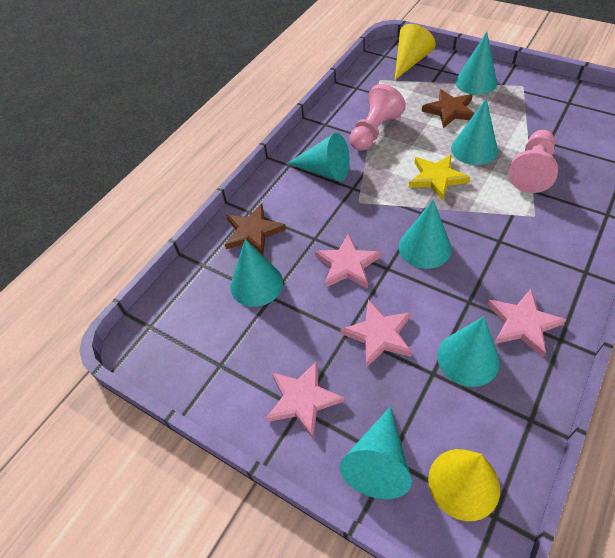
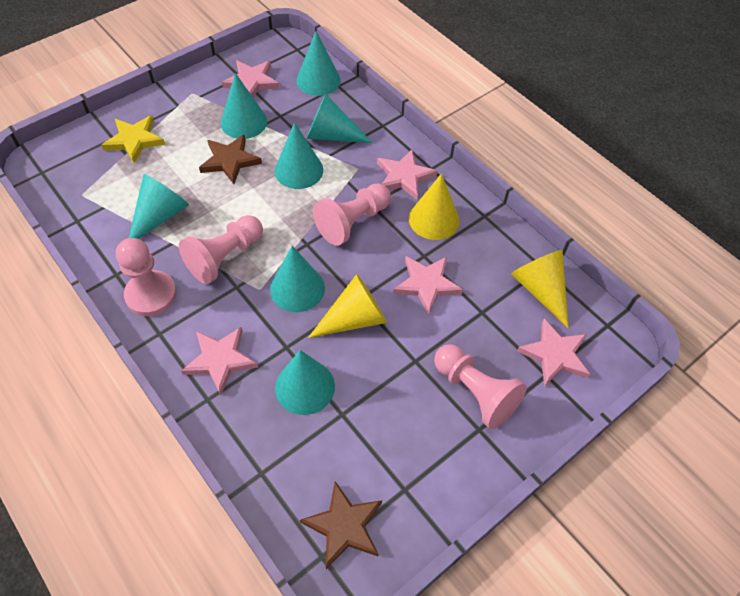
pink pawn: 2 -> 4
pink star: 4 -> 5
yellow cone: 2 -> 3

